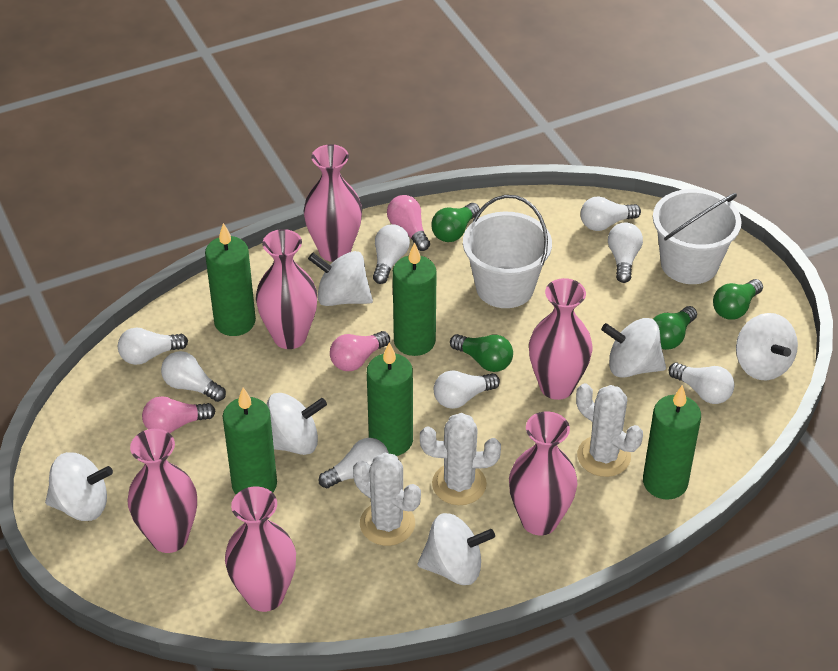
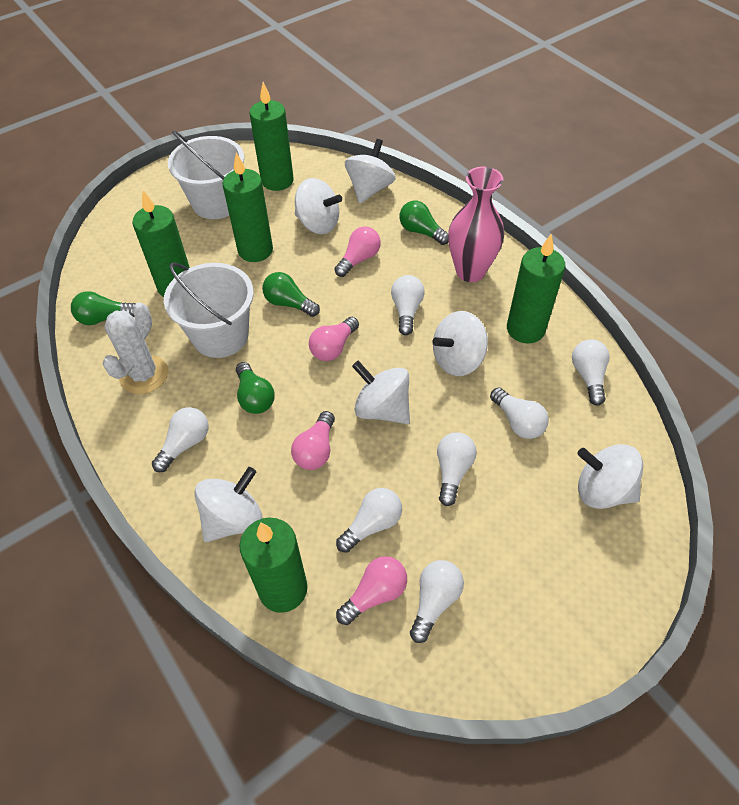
pink light bulb: 3 -> 4
pink vase: 6 -> 1
white cactus: 3 -> 1
white light bulb: 8 -> 7

